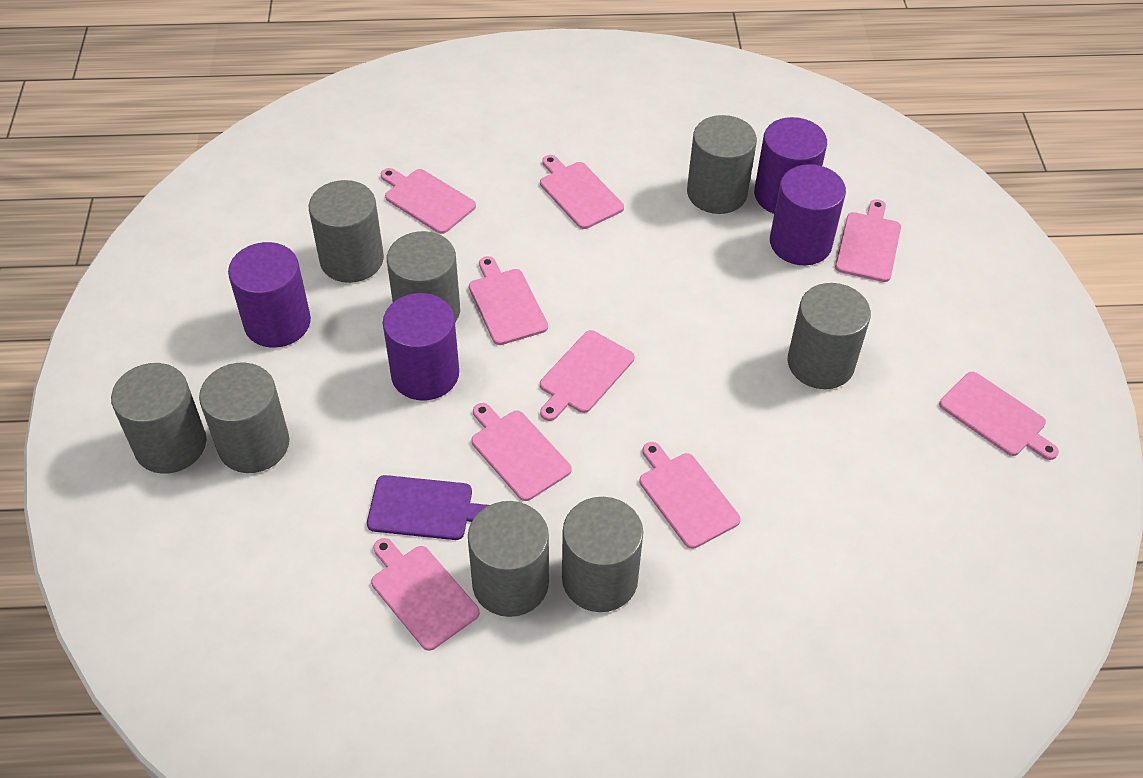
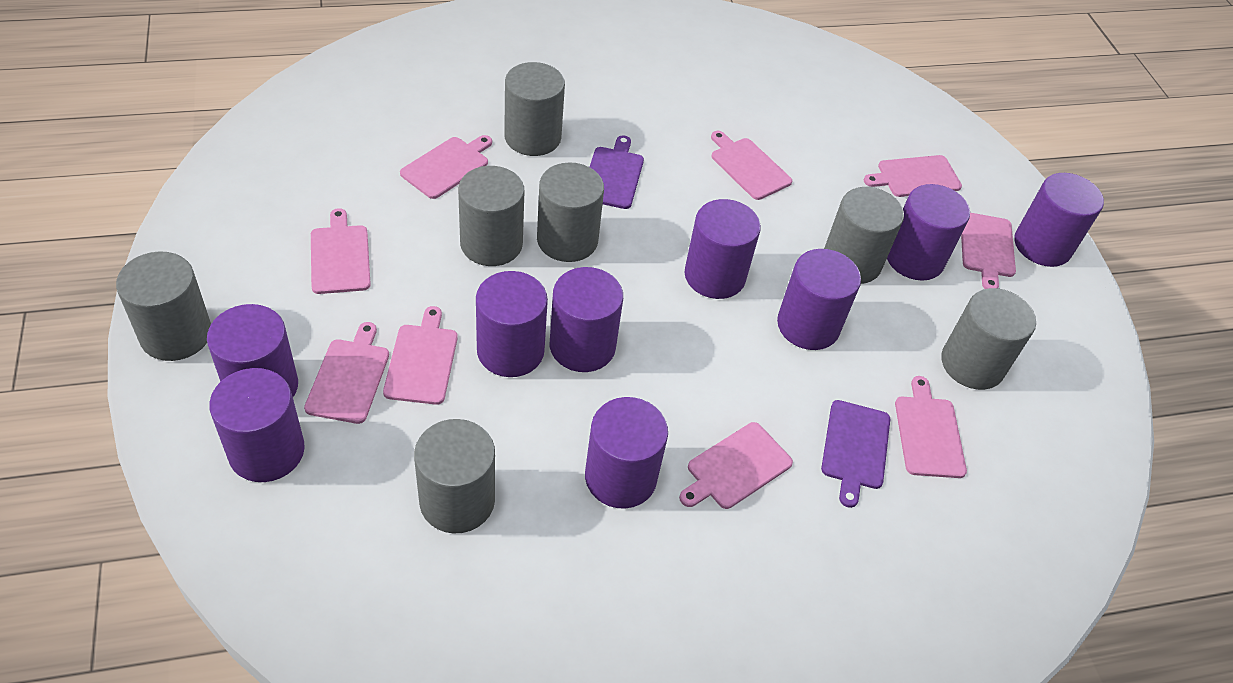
grey cylinder: 8 -> 7
purple cutting board: 1 -> 2
purple cylinder: 4 -> 9

